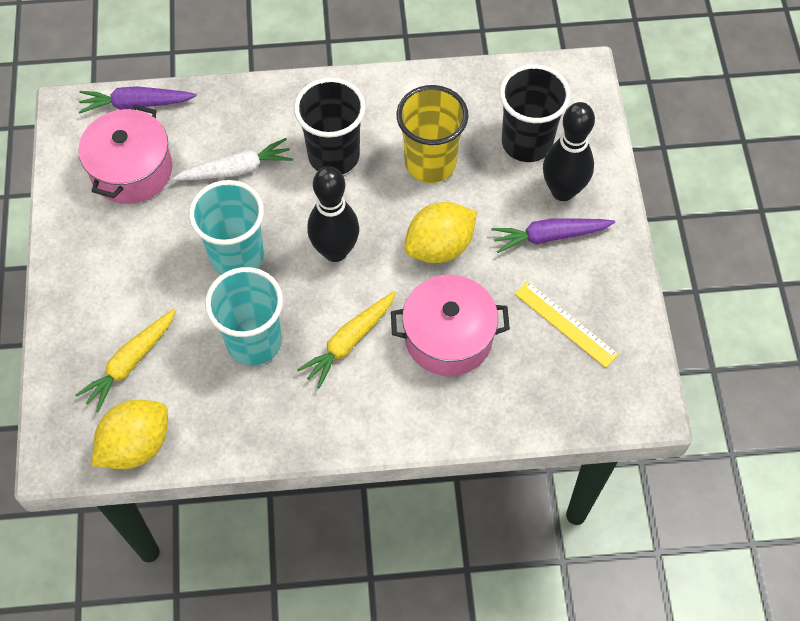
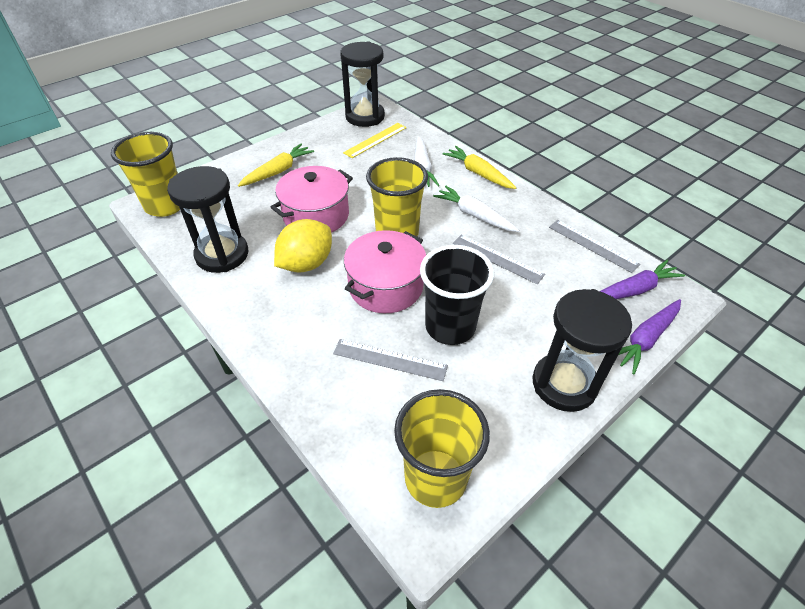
black bowling pin: 2 -> 0
black cup: 2 -> 1
black hourglass: 0 -> 3
grey ruler: 0 -> 3
turquoise cup: 2 -> 0
white carrot: 1 -> 2
yellow cup: 1 -> 3
yellow lemon: 2 -> 1

